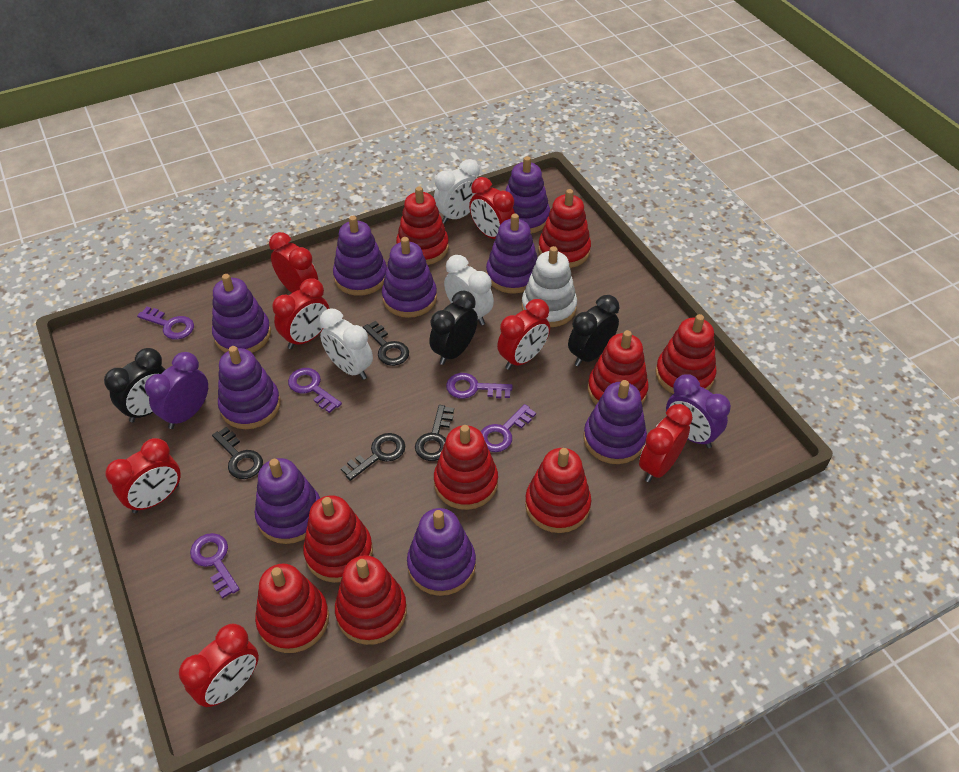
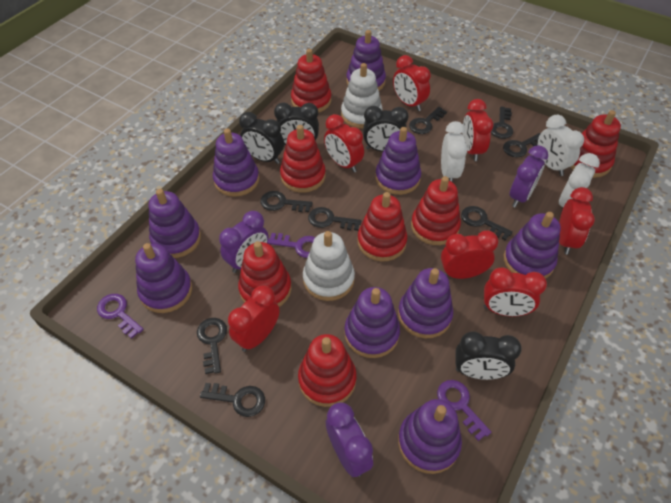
black clock: 3 -> 4
black key: 4 -> 8
purple clock: 2 -> 3
purple key: 5 -> 3
red stacking toy: 9 -> 7
white stacking toy: 1 -> 2

